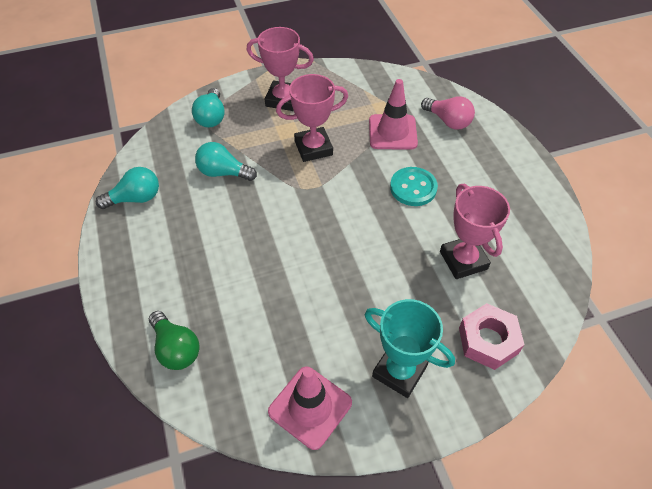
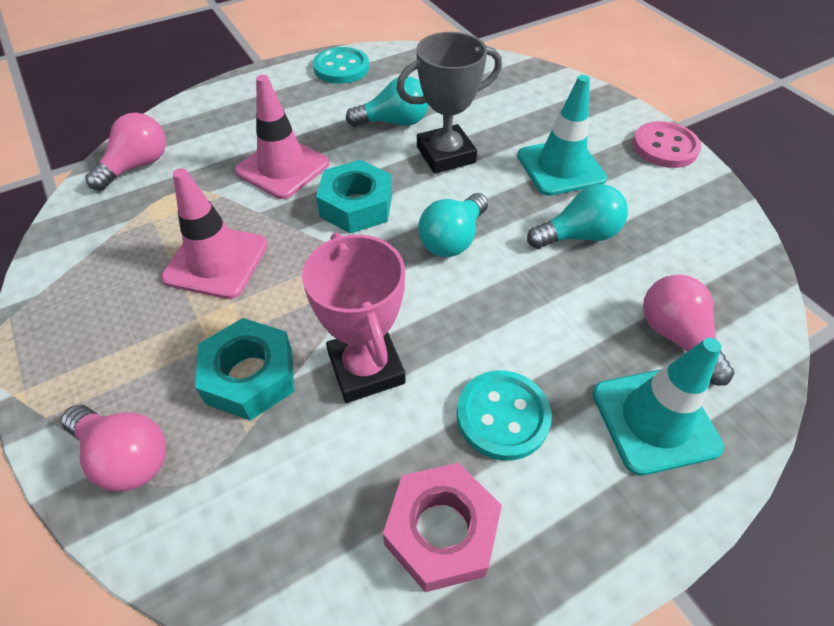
green light bulb: 1 -> 0
grey trophy: 0 -> 1
pink button: 0 -> 1
pink light bulb: 1 -> 3
pink trophy: 3 -> 1
turquoise button: 1 -> 2
turquoise nut: 0 -> 2
turquoise traffic cone: 0 -> 2
turquoise trophy: 1 -> 0

